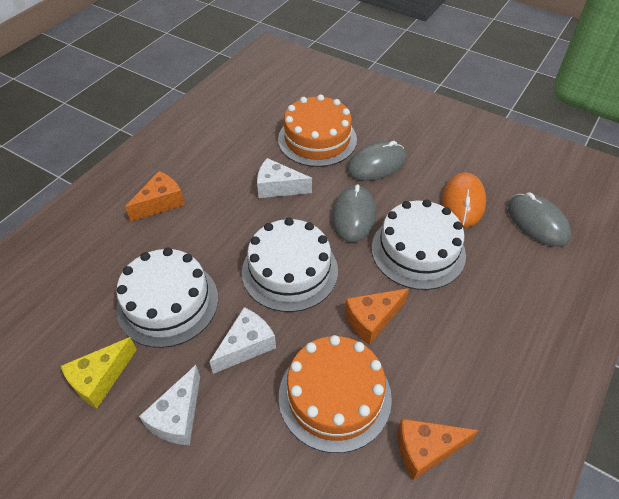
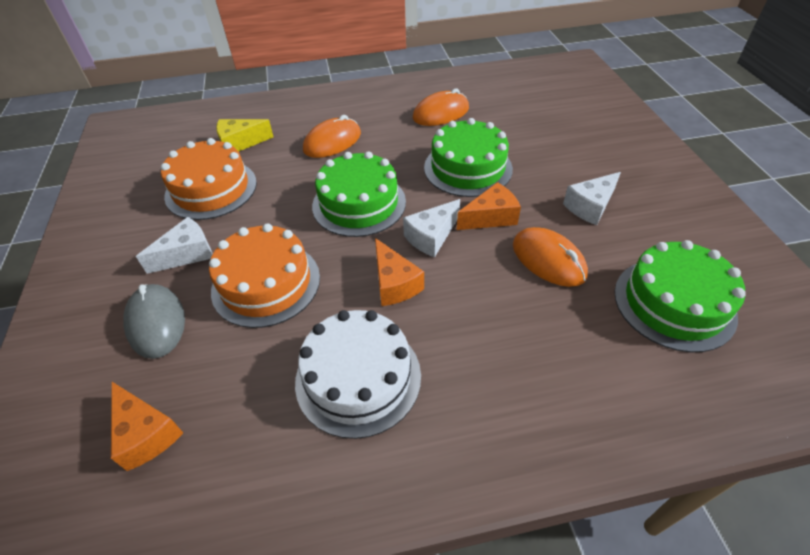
green cake: 0 -> 3
grey mouse: 3 -> 1
orange mouse: 1 -> 3
white cake: 3 -> 1

